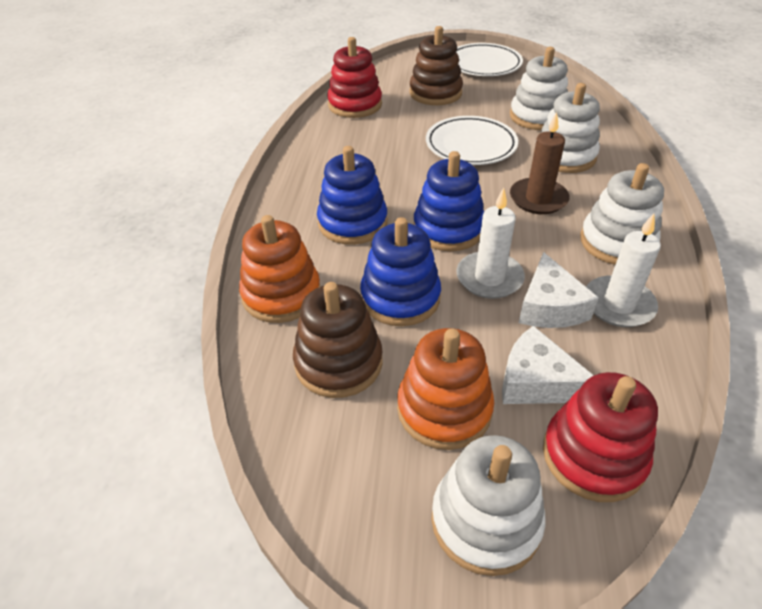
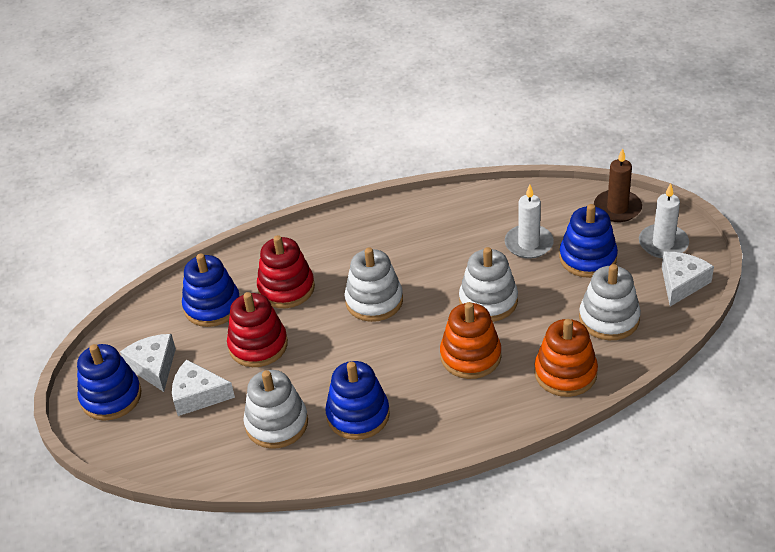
blue stacking toy: 3 -> 4
brown stacking toy: 2 -> 0
white cheese: 2 -> 3
white plate: 2 -> 0

